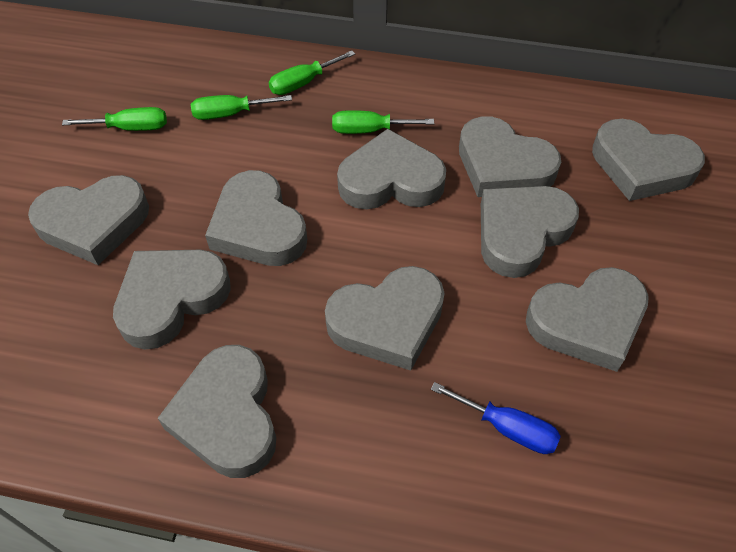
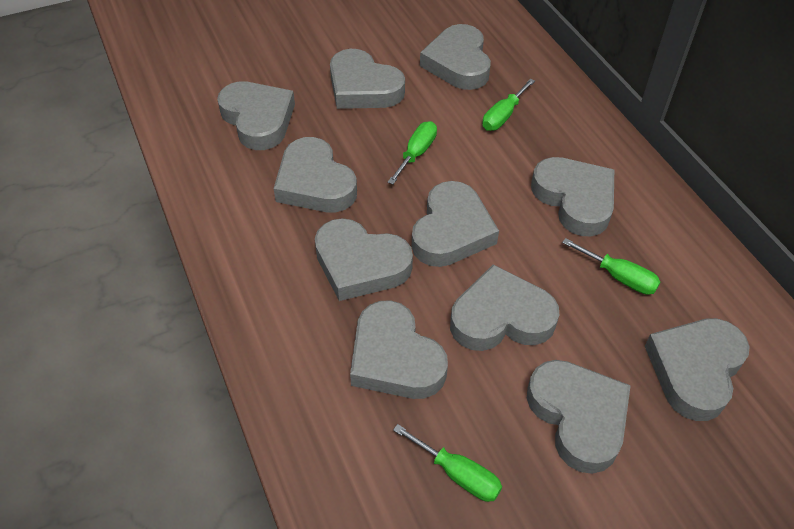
blue screwdriver: 1 -> 0
grey heart: 10 -> 11

